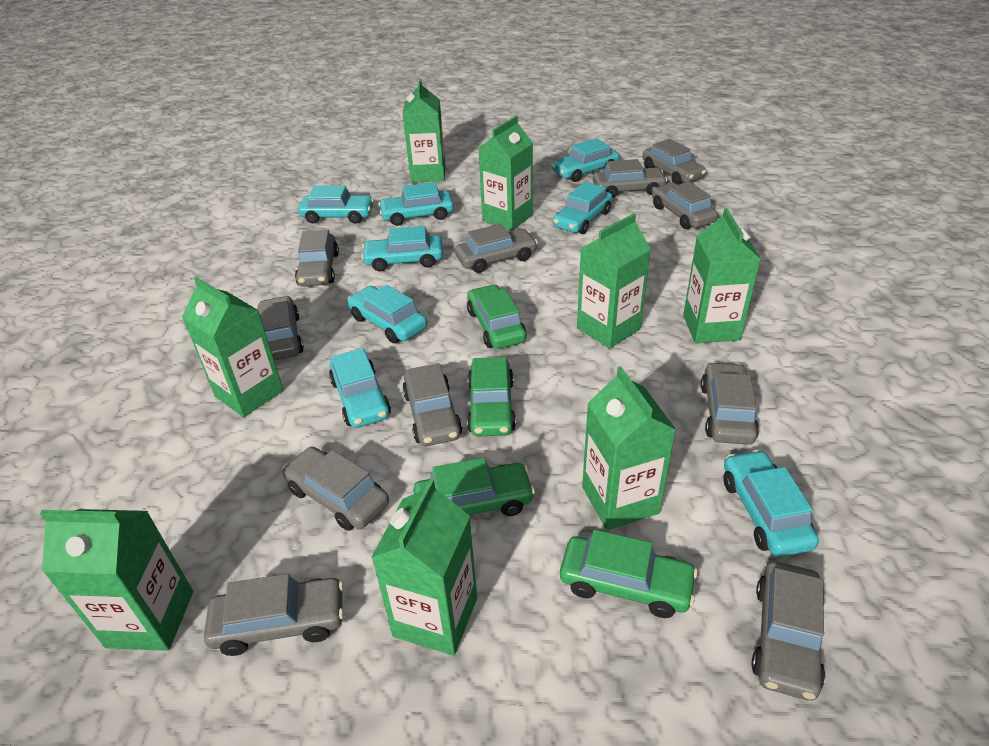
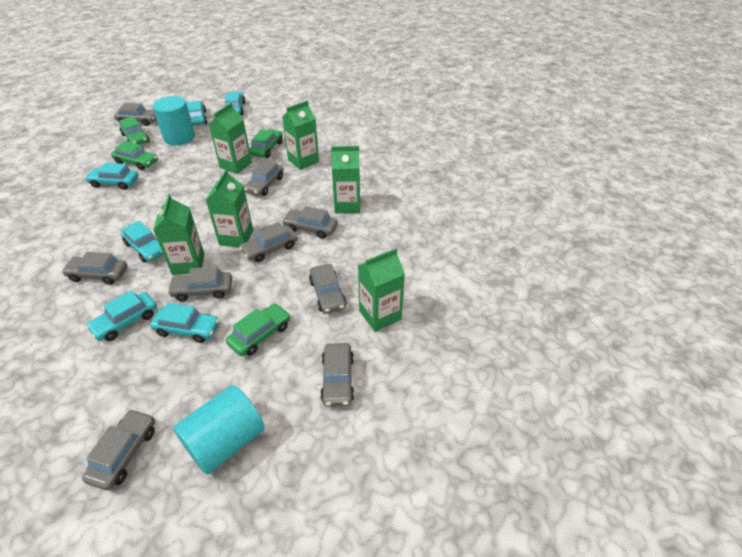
green carton: 8 -> 6
grey car: 11 -> 9
turquoise car: 8 -> 6
turquoise cylinder: 0 -> 2

